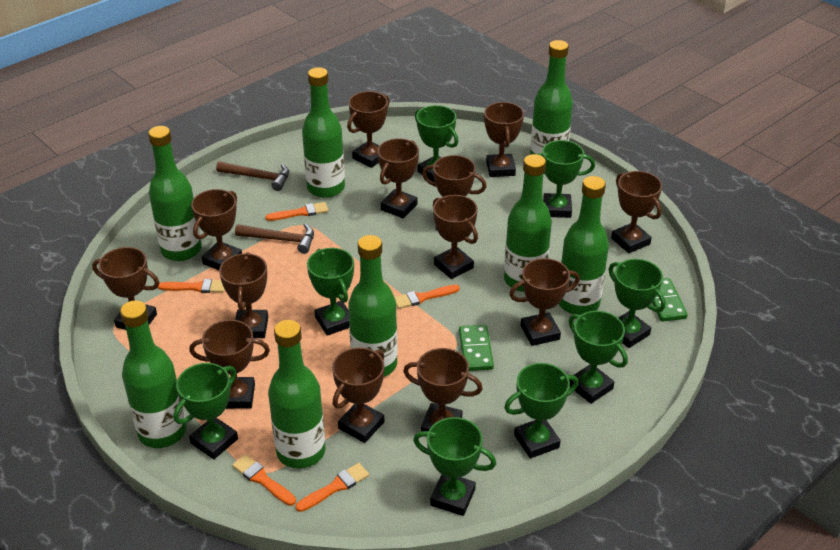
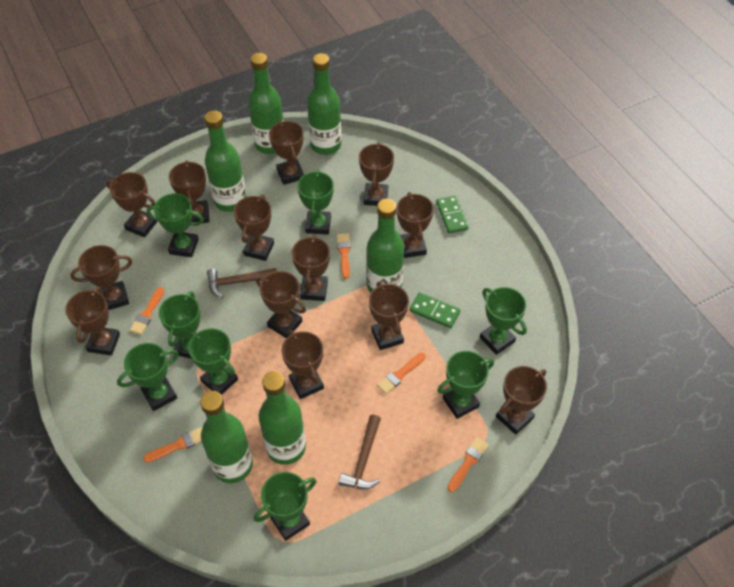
green bottle: 8 -> 6

